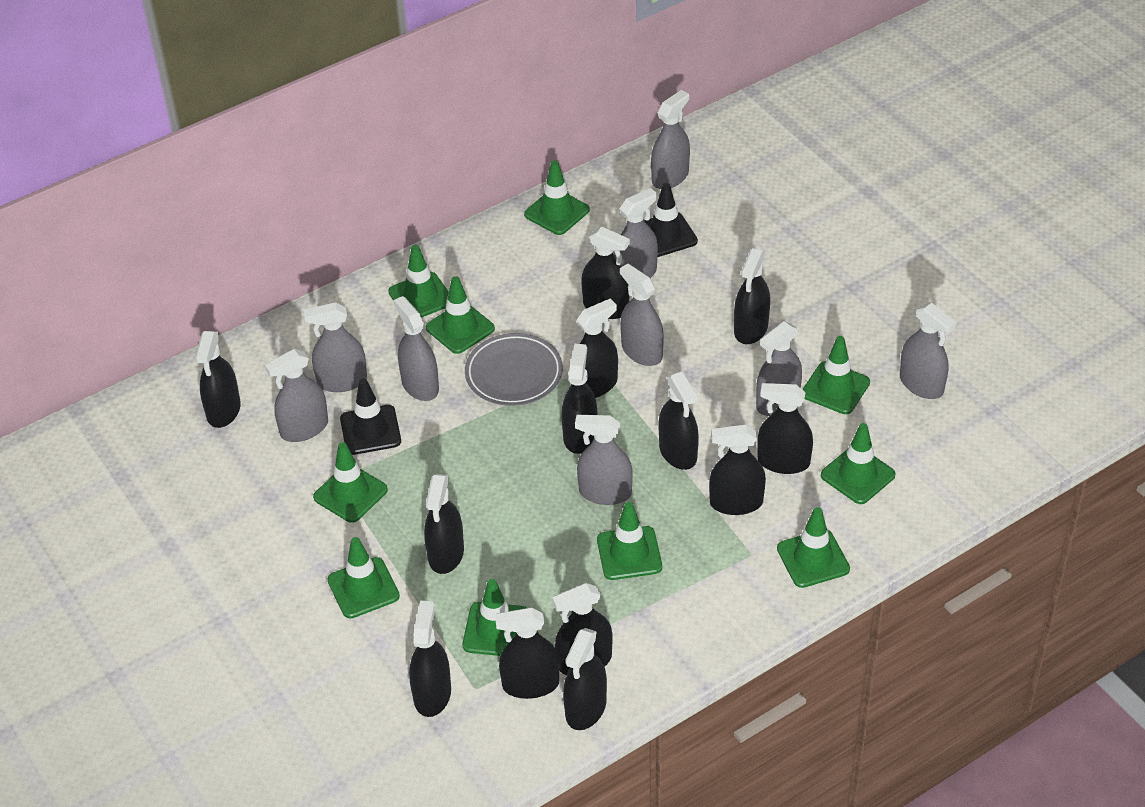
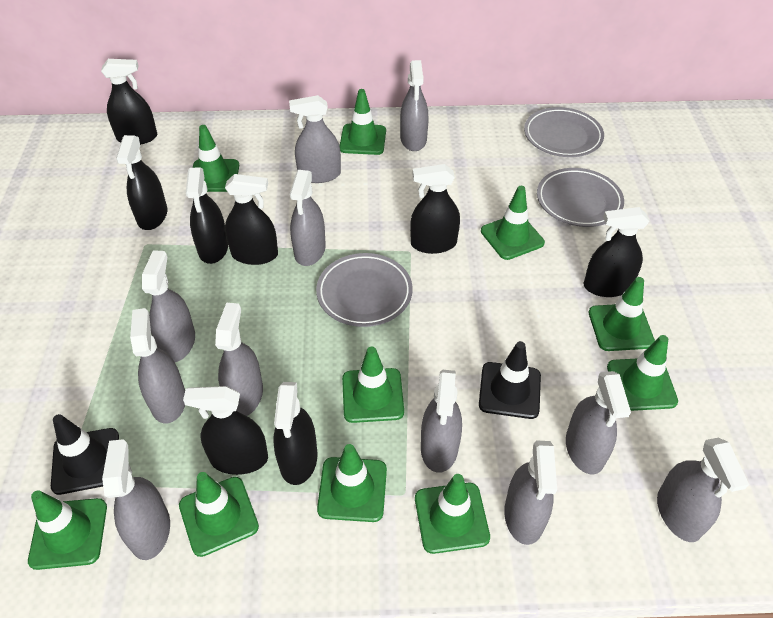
black spray bottle: 13 -> 8
grey plate: 1 -> 3
grey spray bottle: 9 -> 11

